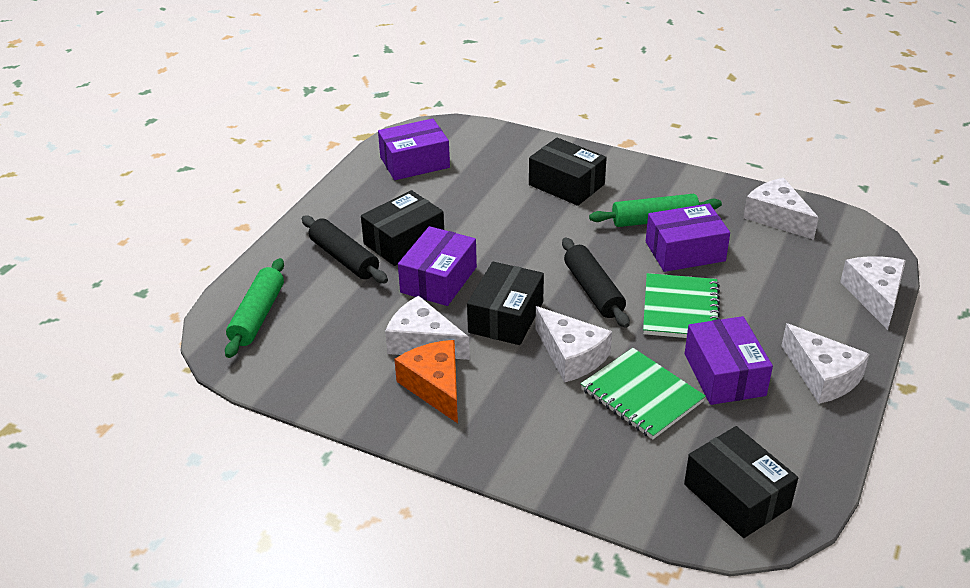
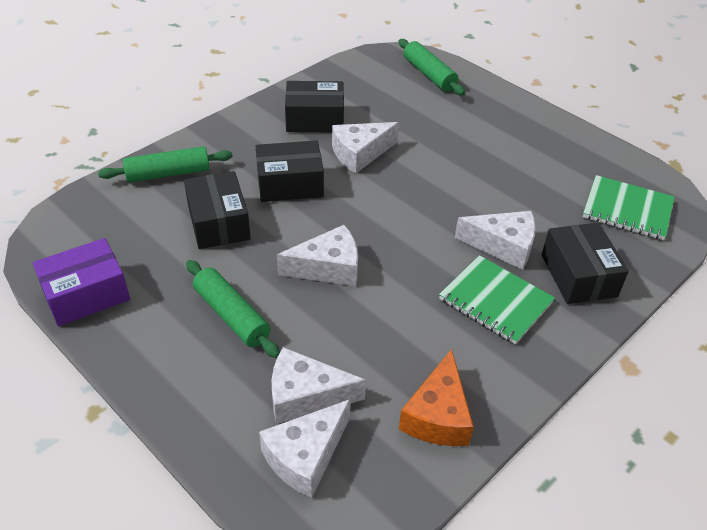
black rolling pin: 2 -> 0
green rolling pin: 2 -> 3
purple box: 4 -> 1

